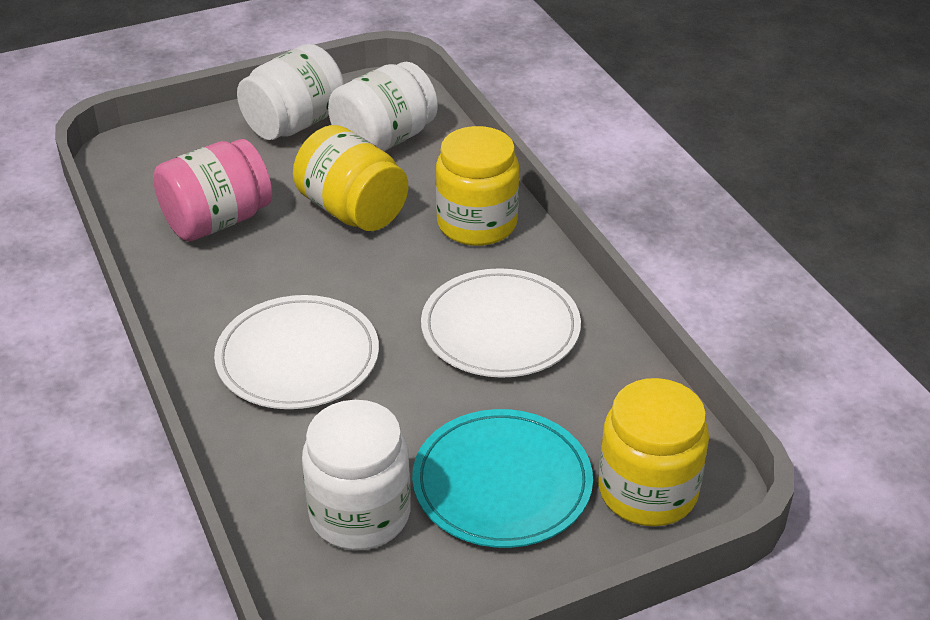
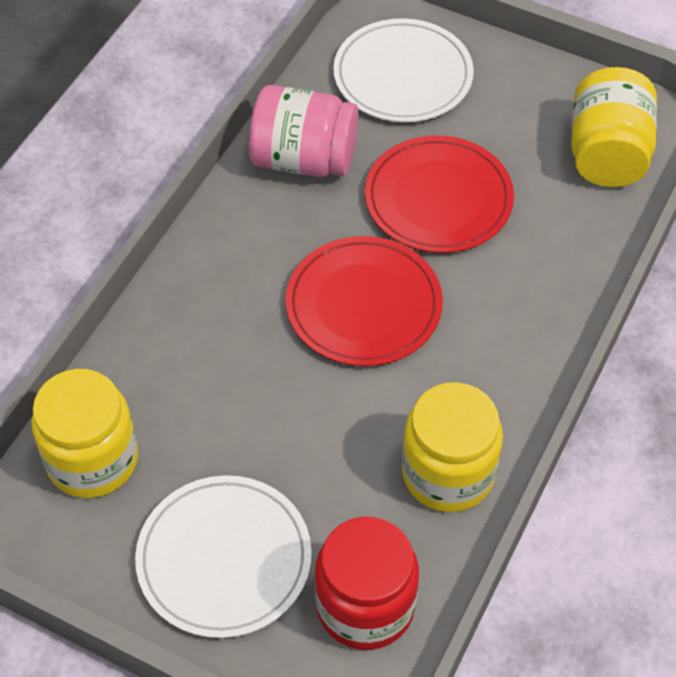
red jar: 0 -> 1
red plate: 0 -> 2
turquoise plate: 1 -> 0
white jar: 3 -> 0

